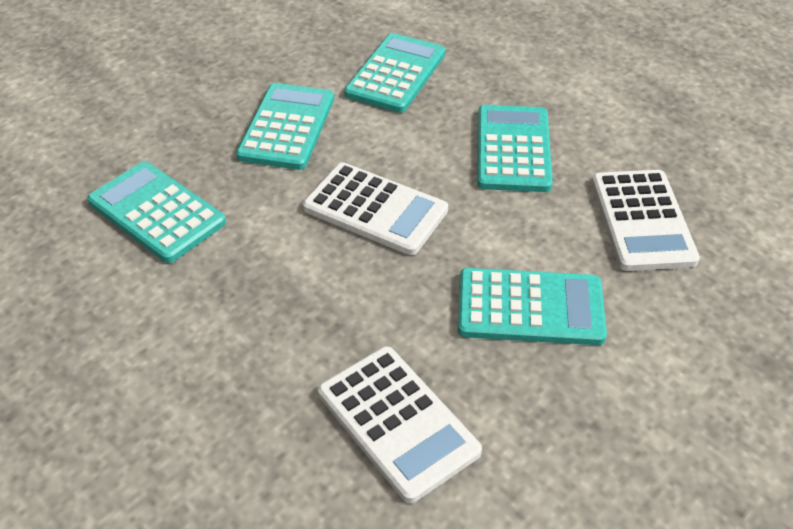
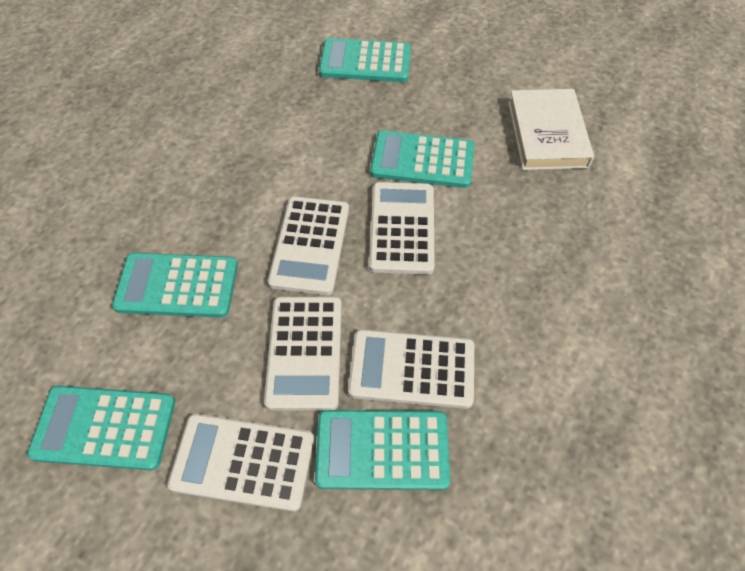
white book: 0 -> 1
white calculator: 3 -> 5

